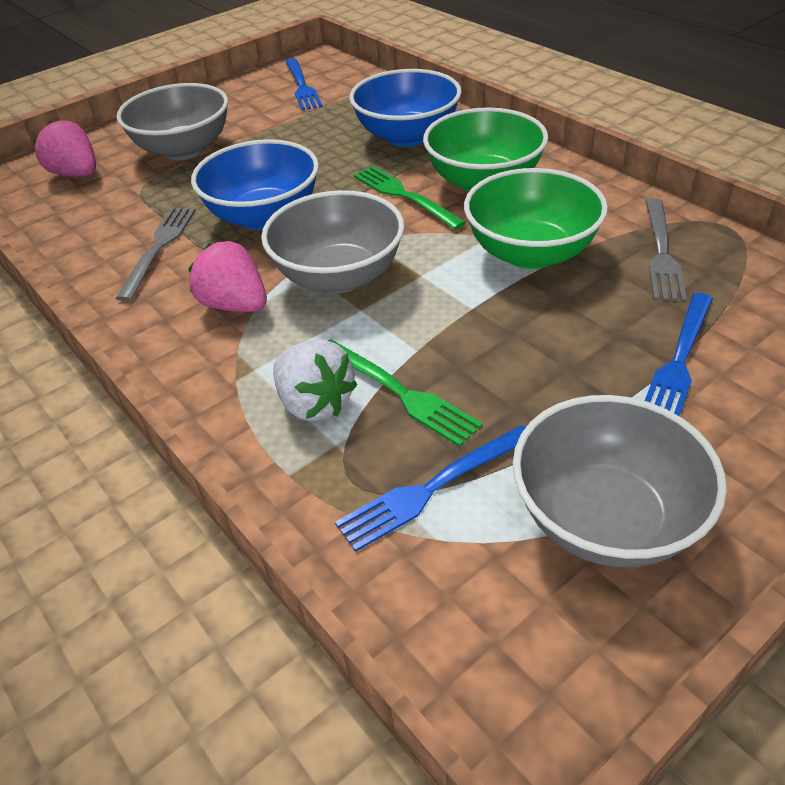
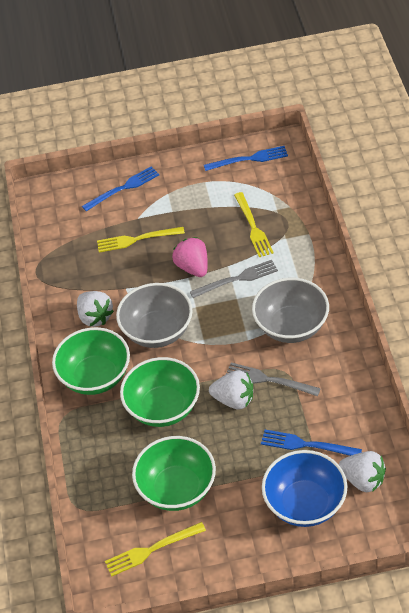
blue bowl: 2 -> 1
green bowl: 2 -> 3
green fork: 2 -> 0
grey bowl: 3 -> 2
pink strawberry: 2 -> 1
white strawberry: 1 -> 3
yellow fork: 0 -> 3

